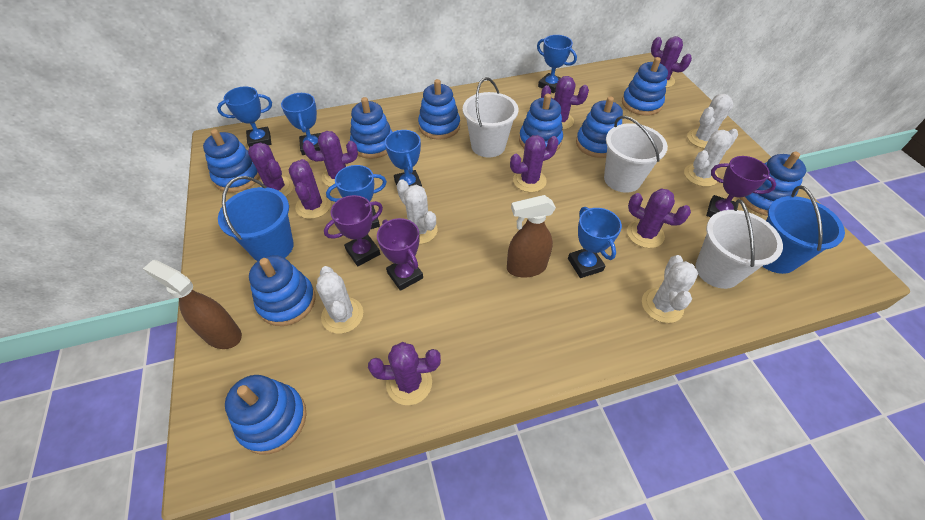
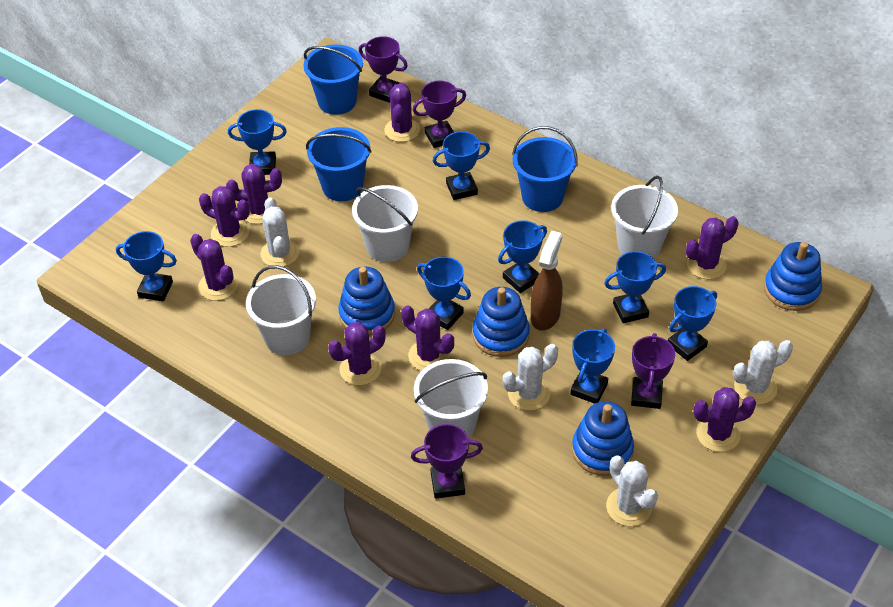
blue bucket: 2 -> 3
blue stacking toy: 9 -> 4
blue trophy: 6 -> 8
brown spray bottle: 2 -> 1
purple trophy: 3 -> 4
white bucket: 3 -> 4
white cactus: 5 -> 4

